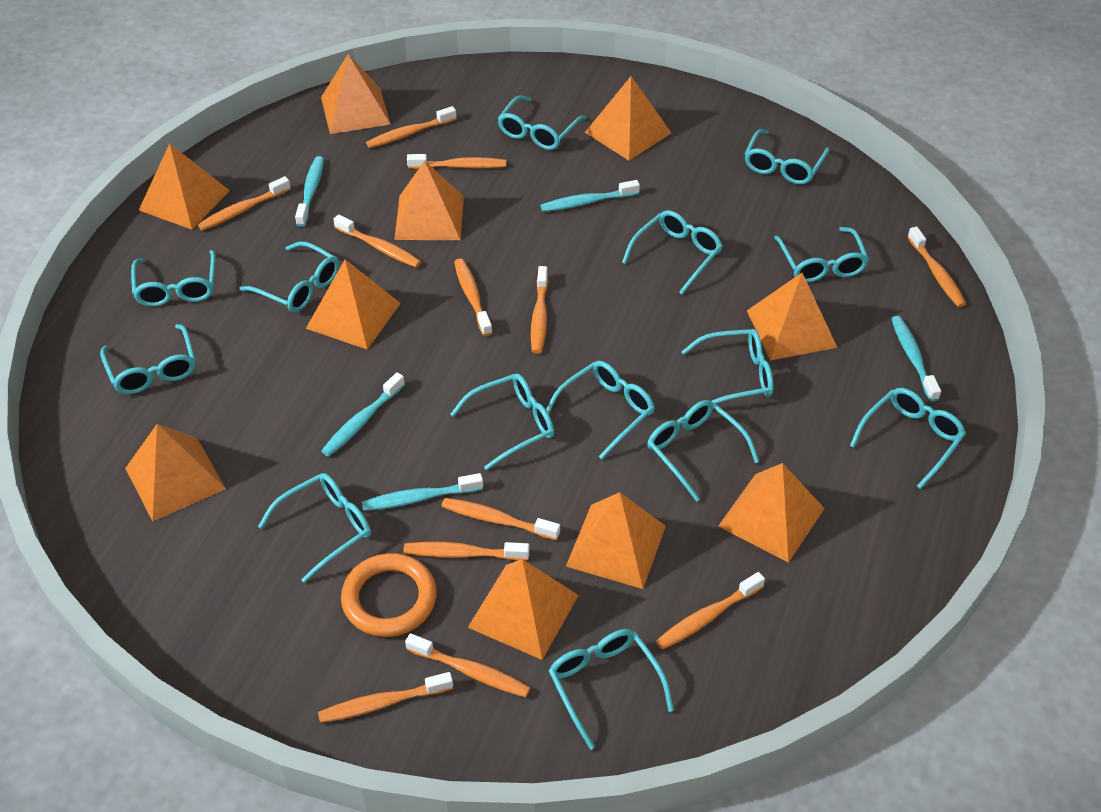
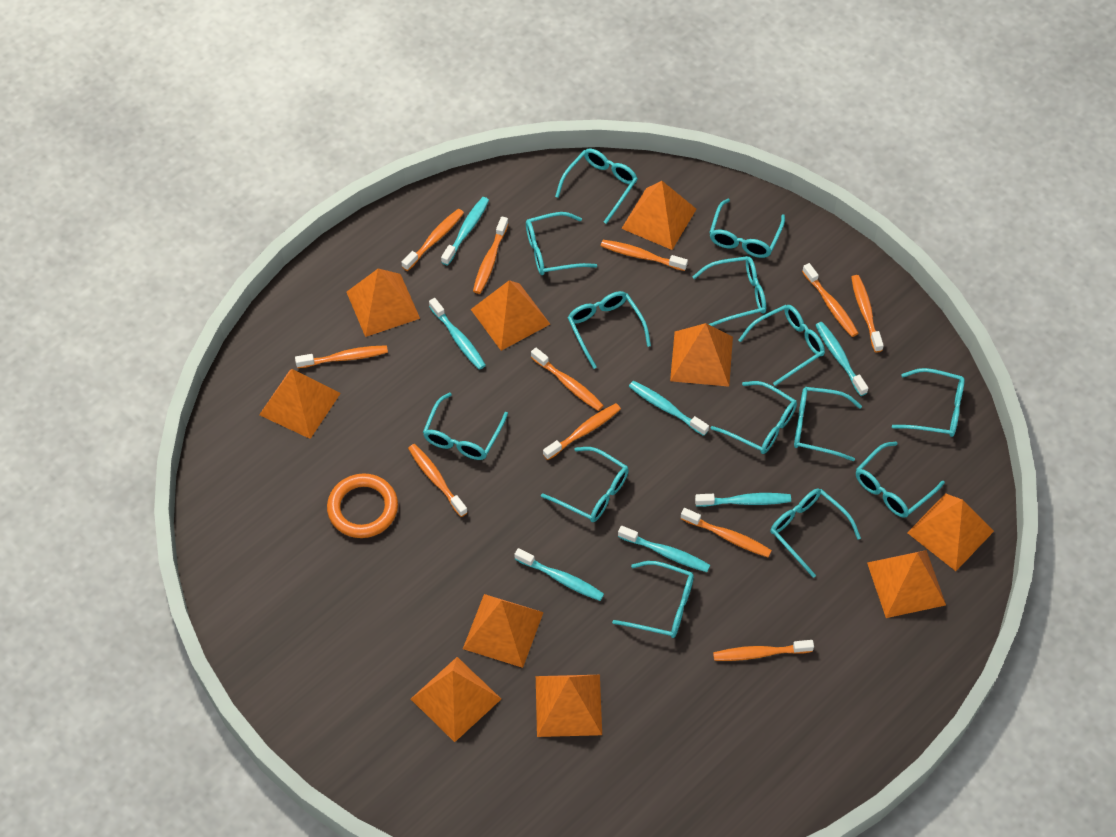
orange toothbrush: 12 -> 11
turquoise toothbrush: 5 -> 7

